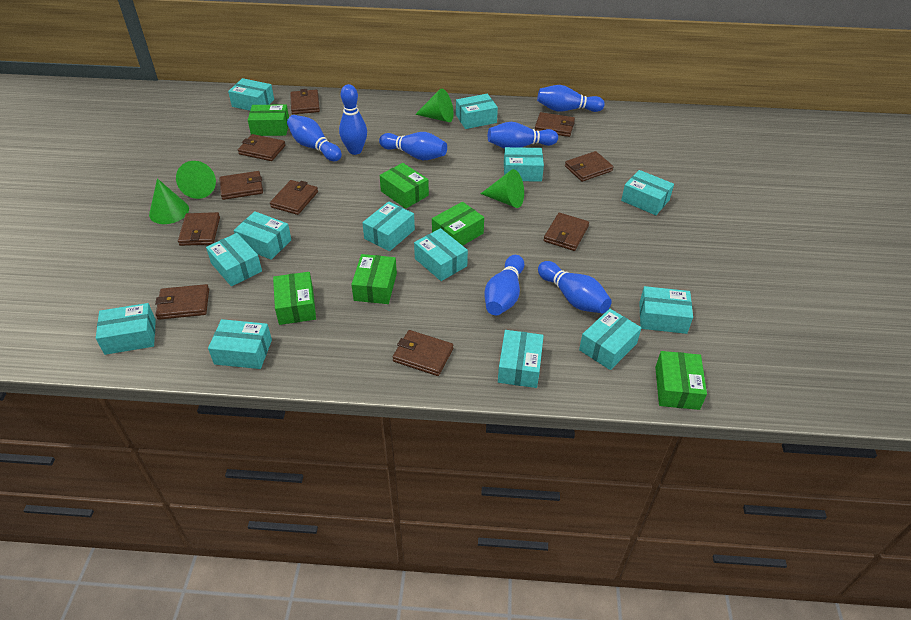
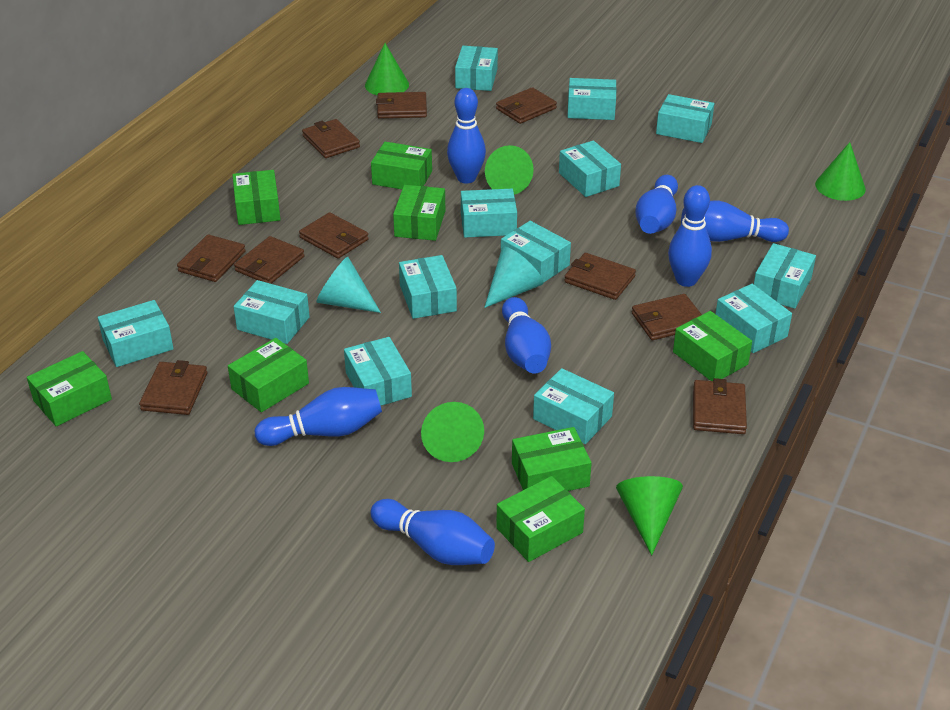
green box: 6 -> 8
green cone: 4 -> 5
turquoise cone: 0 -> 2

